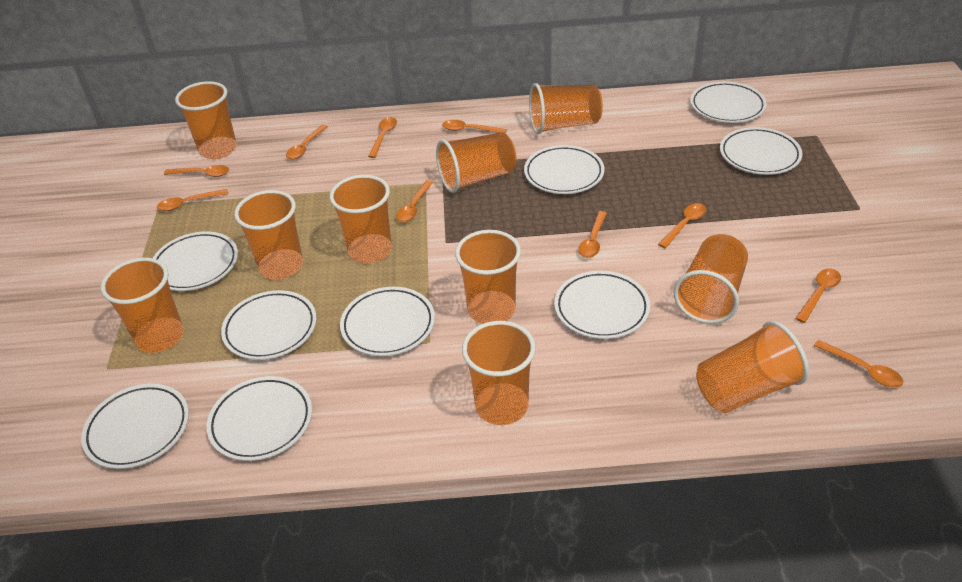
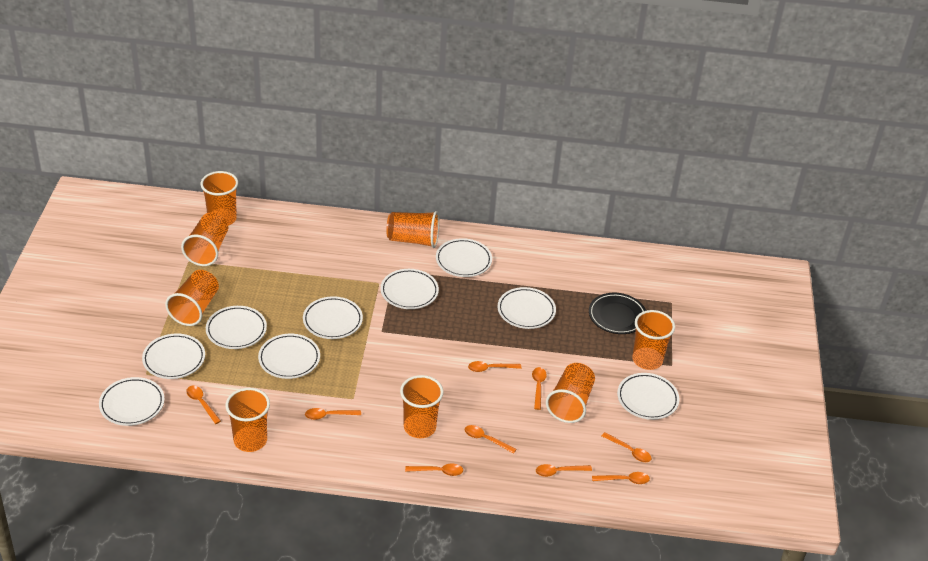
black plate: 0 -> 1
orange cup: 10 -> 8
orange spoon: 10 -> 9

